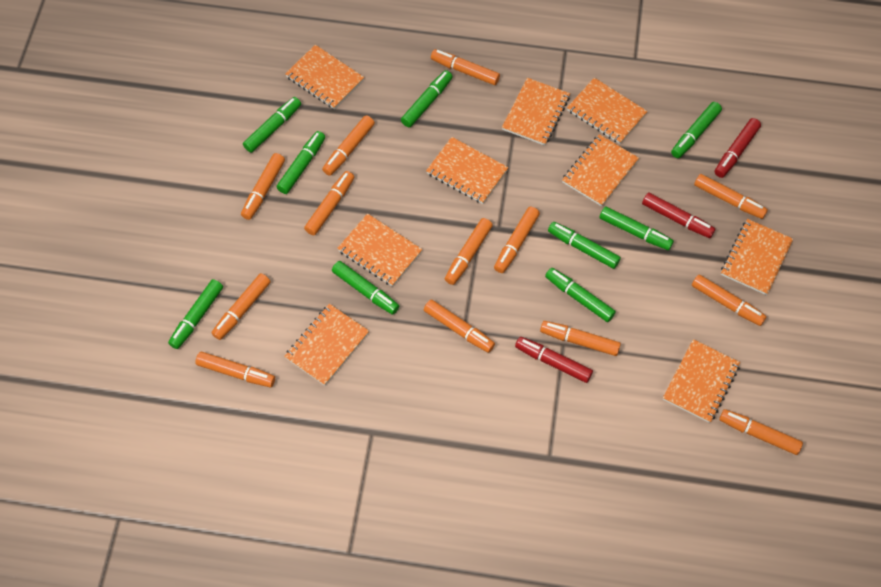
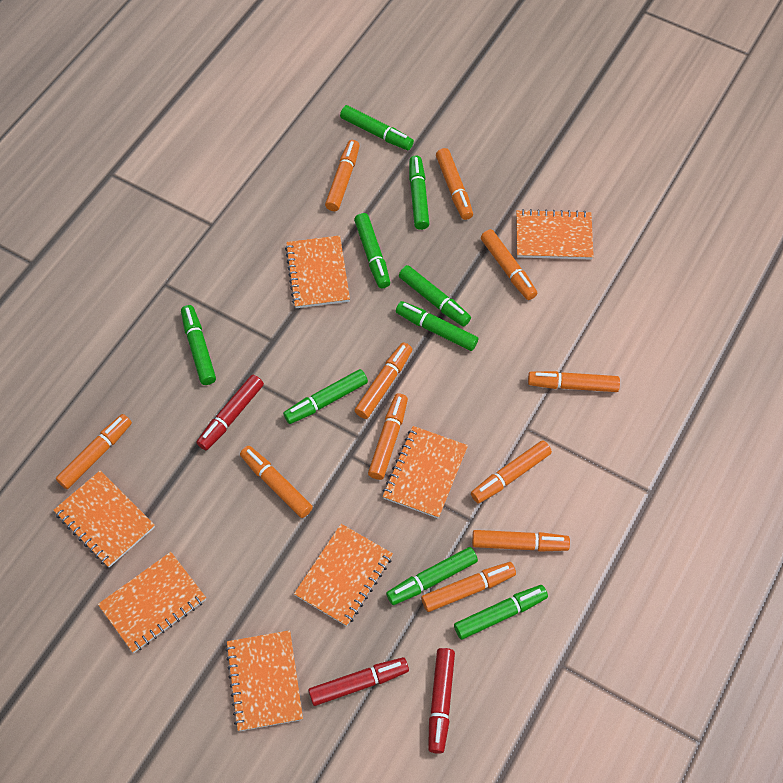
orange marker: 13 -> 11
orange notebook: 9 -> 7

